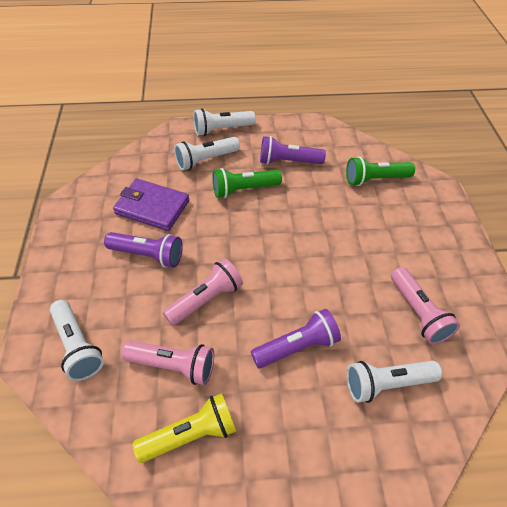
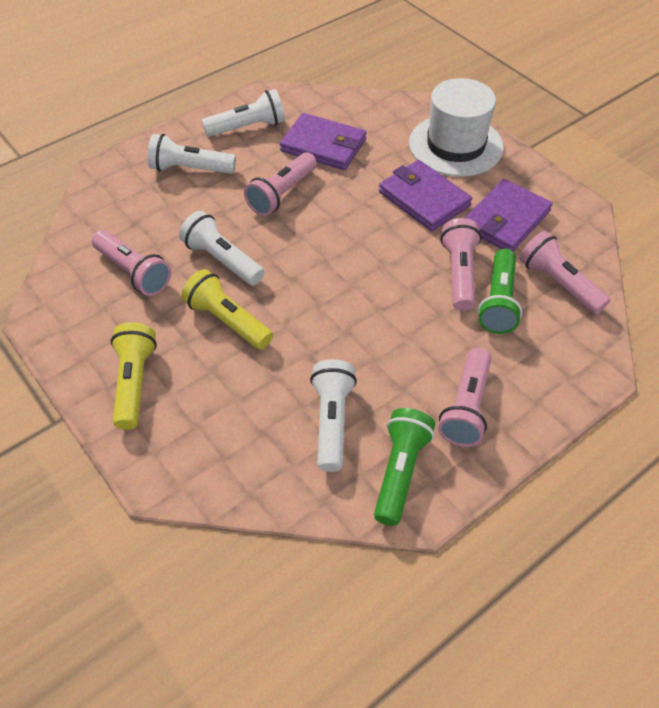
pink flashlight: 3 -> 5
purple flashlight: 3 -> 0
purple wallet: 1 -> 3
white hat: 0 -> 1
yellow flashlight: 1 -> 2

